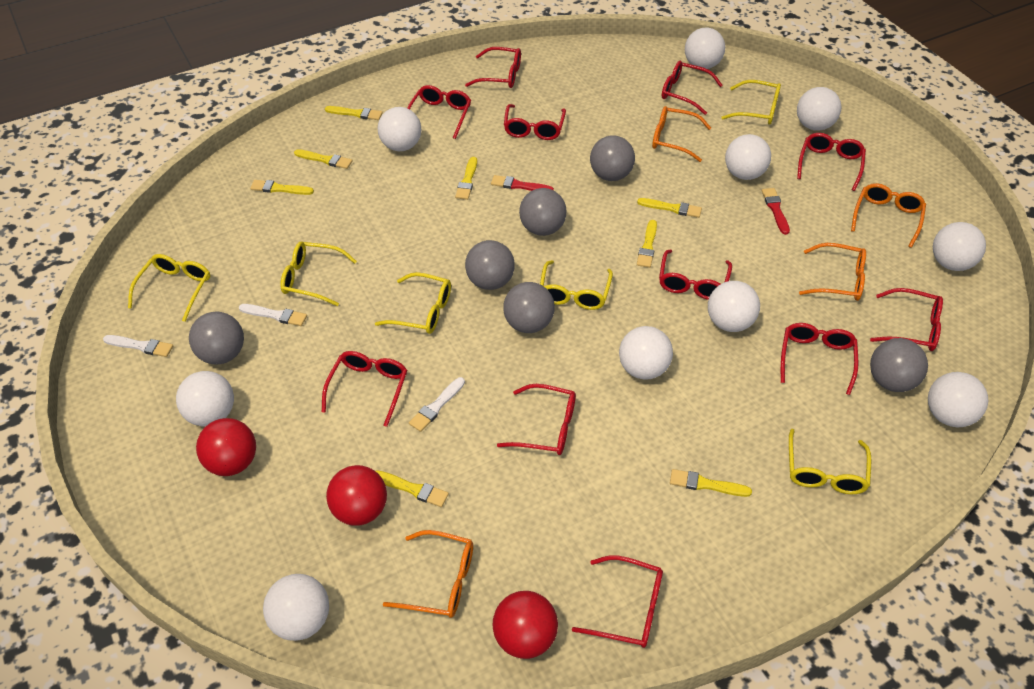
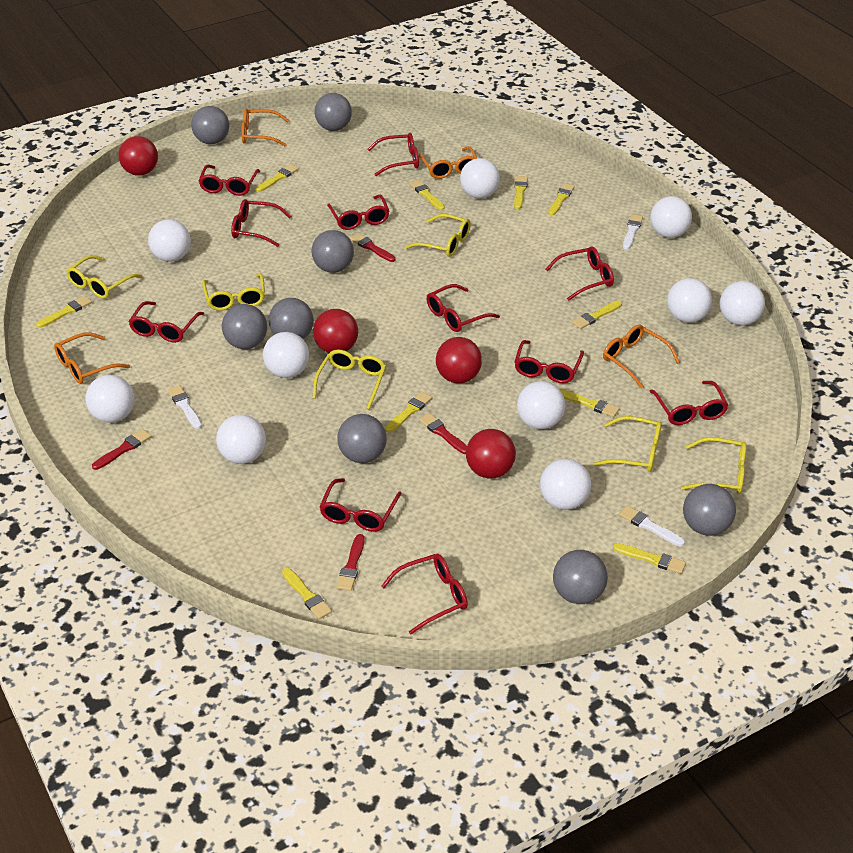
grey ball: 6 -> 8
red ball: 3 -> 4
red brush: 2 -> 4
yellow brush: 8 -> 10

